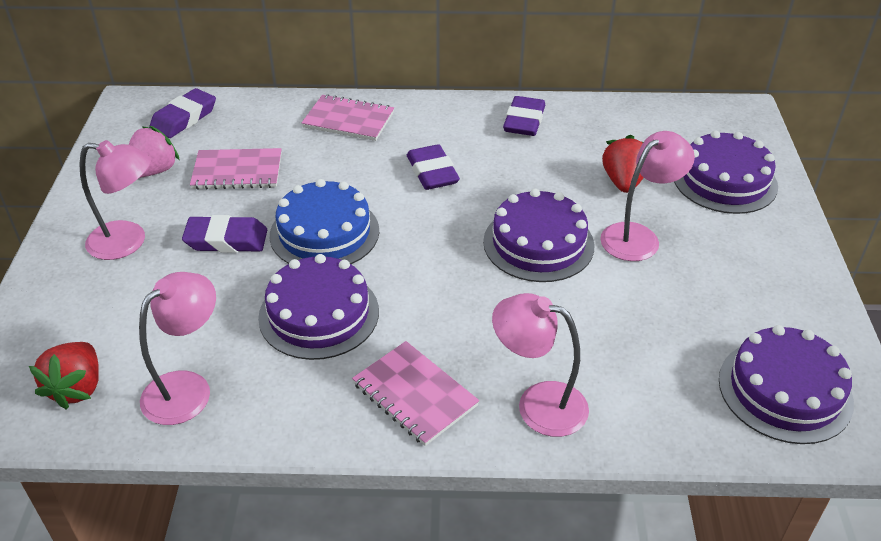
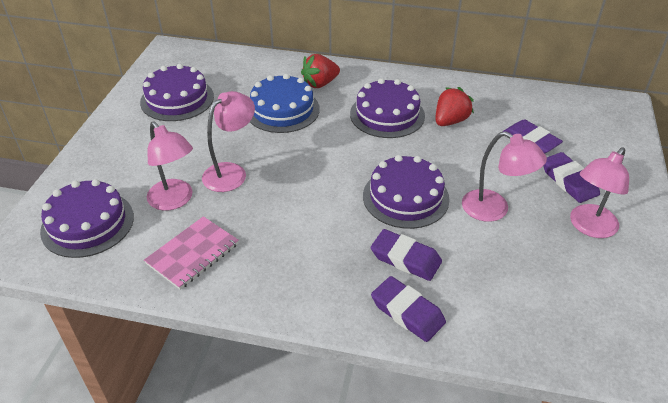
pink notebook: 3 -> 1
pink strawberry: 1 -> 0

